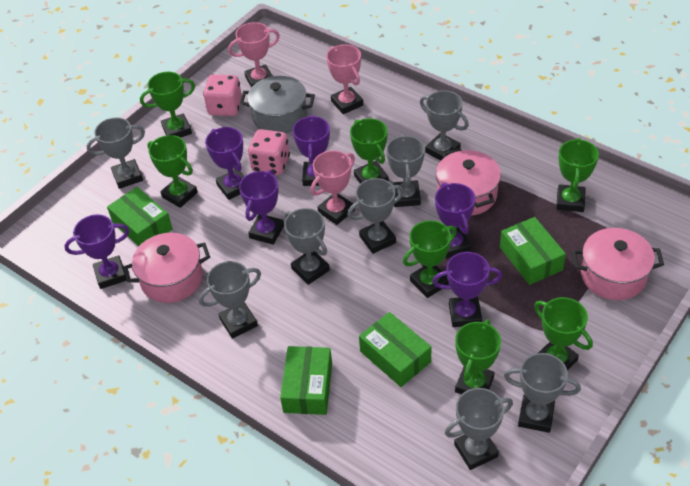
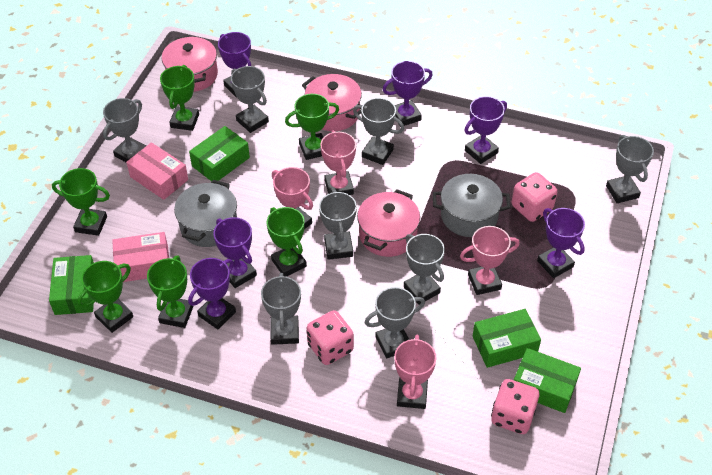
green trophy: 7 -> 6
grey pot: 1 -> 2
pink box: 0 -> 2
pink dice: 2 -> 3
pink trophy: 3 -> 4

